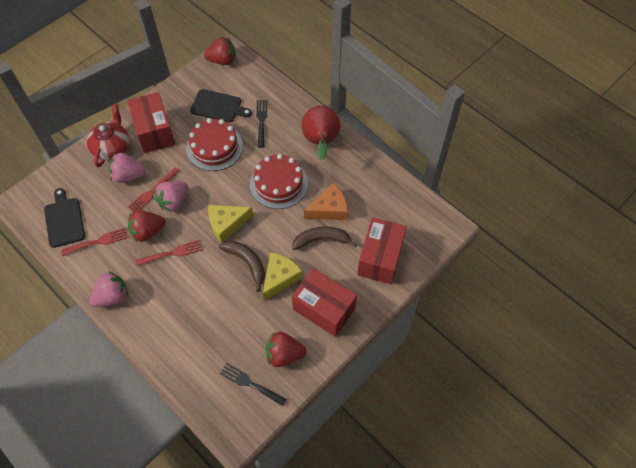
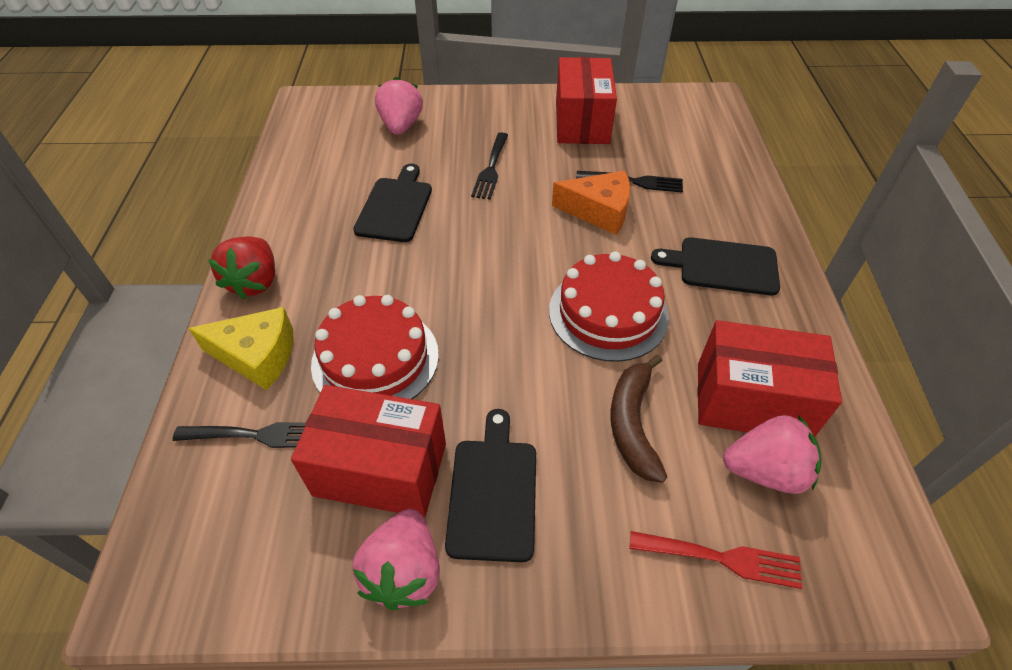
black cutting board: 2 -> 3
black fork: 2 -> 3
brown banana: 2 -> 1
red fork: 3 -> 1
red pear: 1 -> 0
red strawberry: 3 -> 1
red teapot: 1 -> 0
yellow cheese: 2 -> 1

